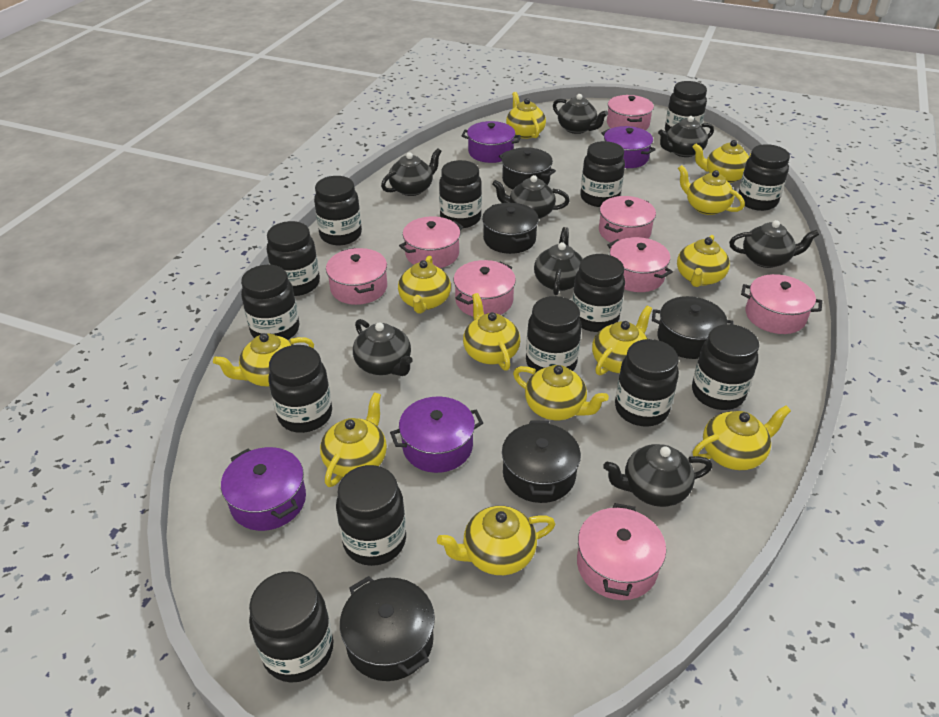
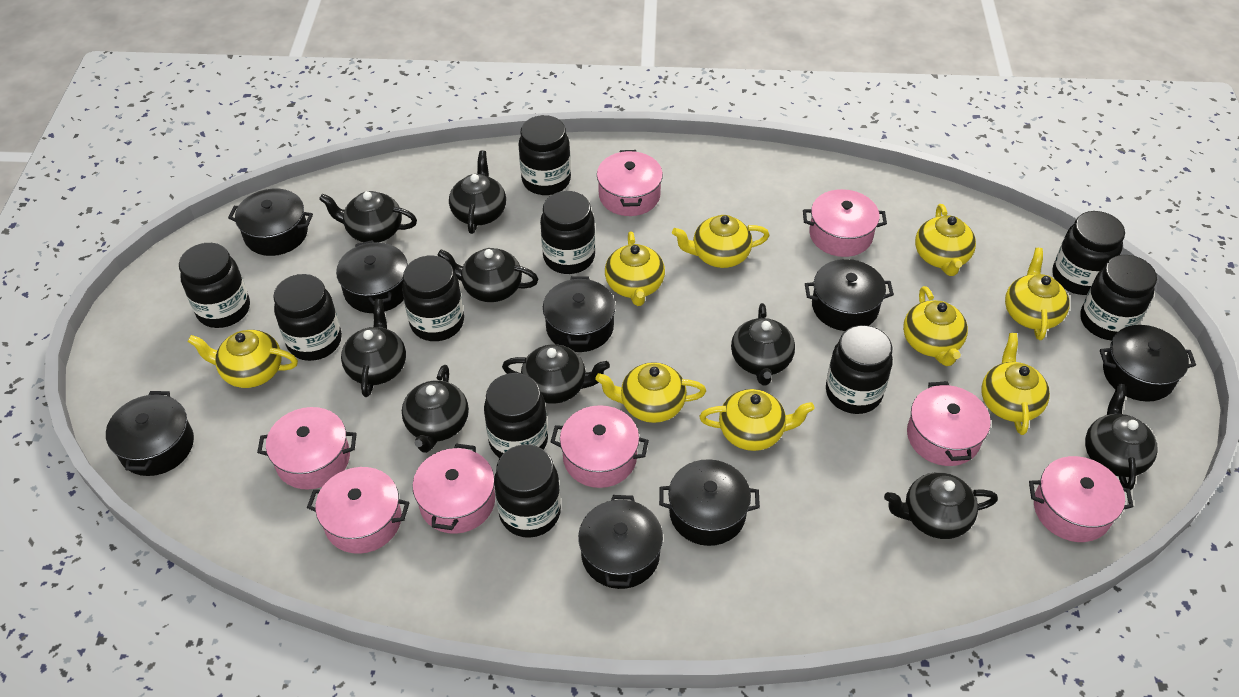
black jar: 14 -> 10
black pot: 5 -> 8
black teapot: 8 -> 9
purple pot: 4 -> 0
yellow teapot: 12 -> 9

